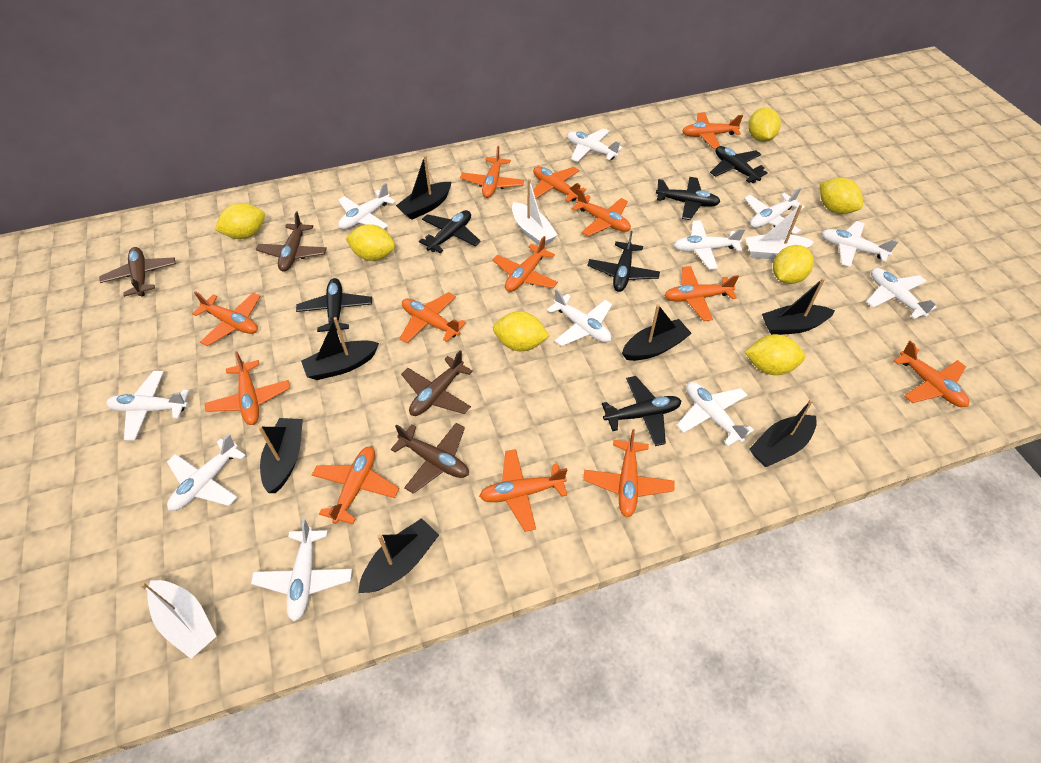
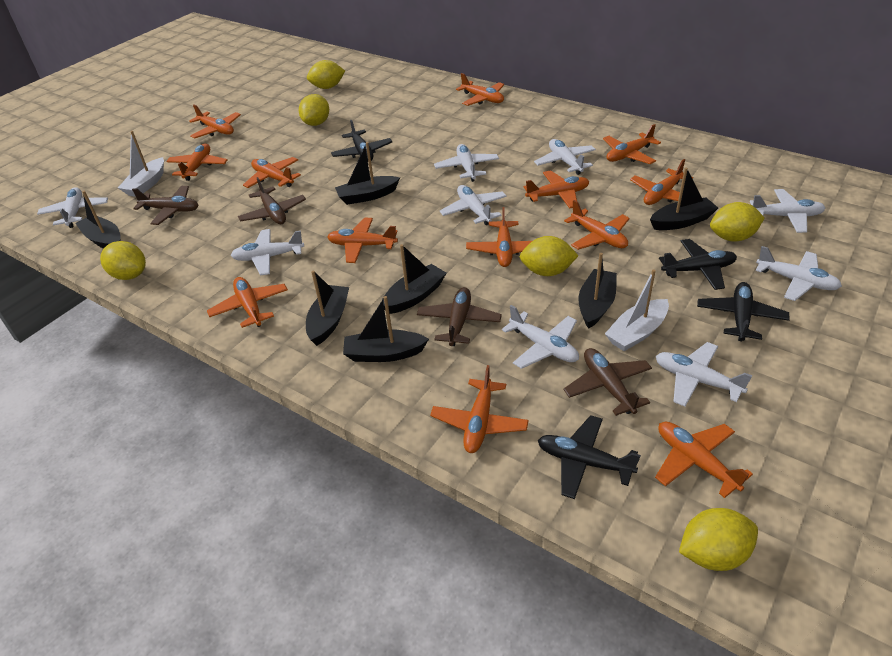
black plane: 6 -> 4
white boat: 3 -> 2
white plane: 11 -> 9
yellow lemon: 7 -> 6

